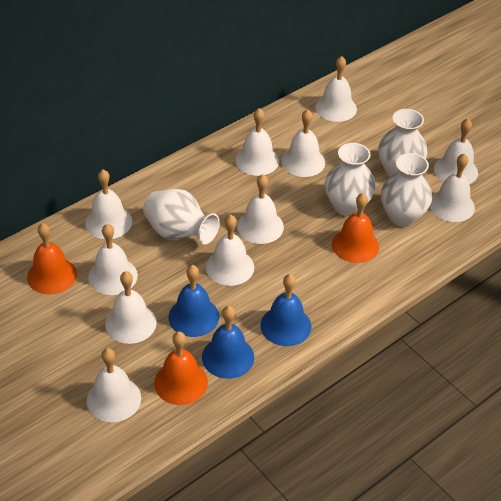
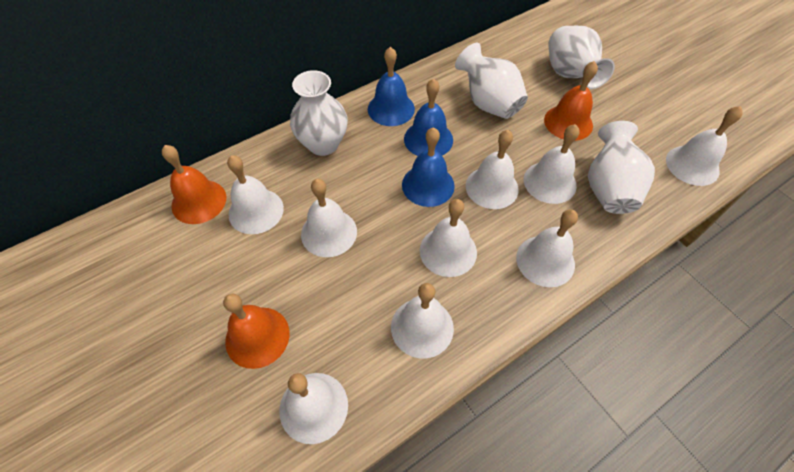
white bell: 11 -> 9

